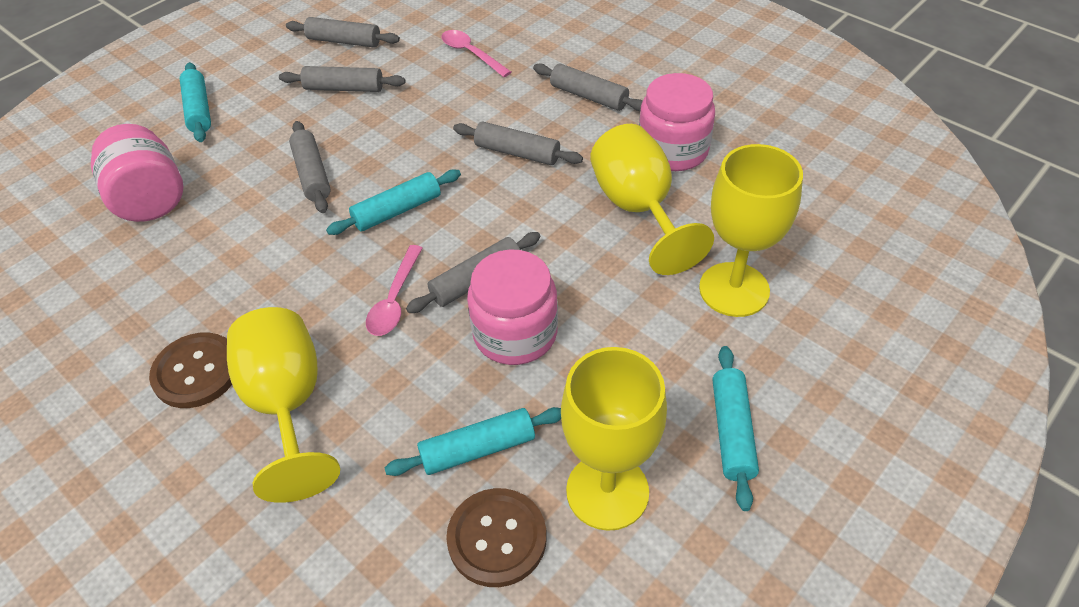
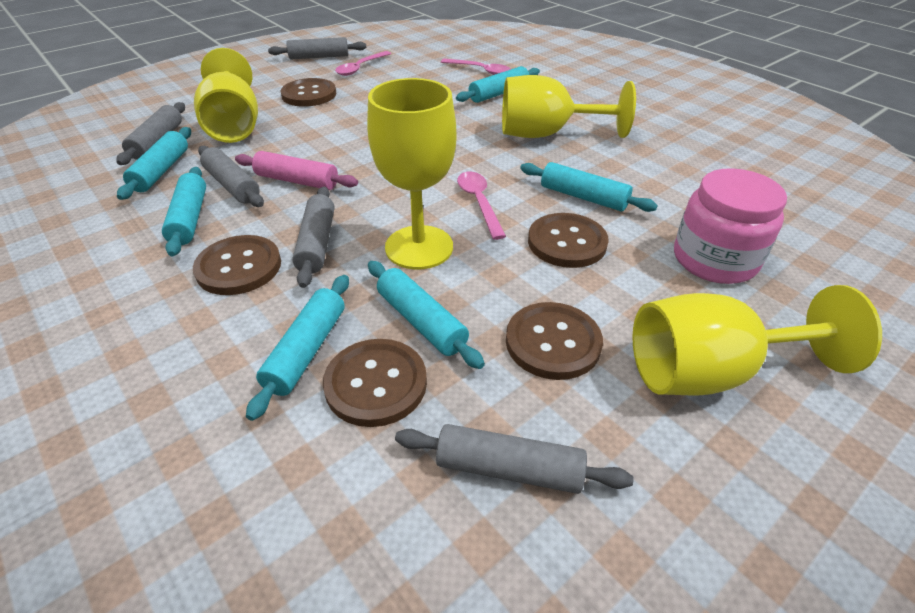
brown button: 2 -> 5
grey rolling pin: 6 -> 5
pink jar: 3 -> 1
pink rolling pin: 0 -> 1
pink spoon: 2 -> 3
turquoise rolling pin: 4 -> 6

